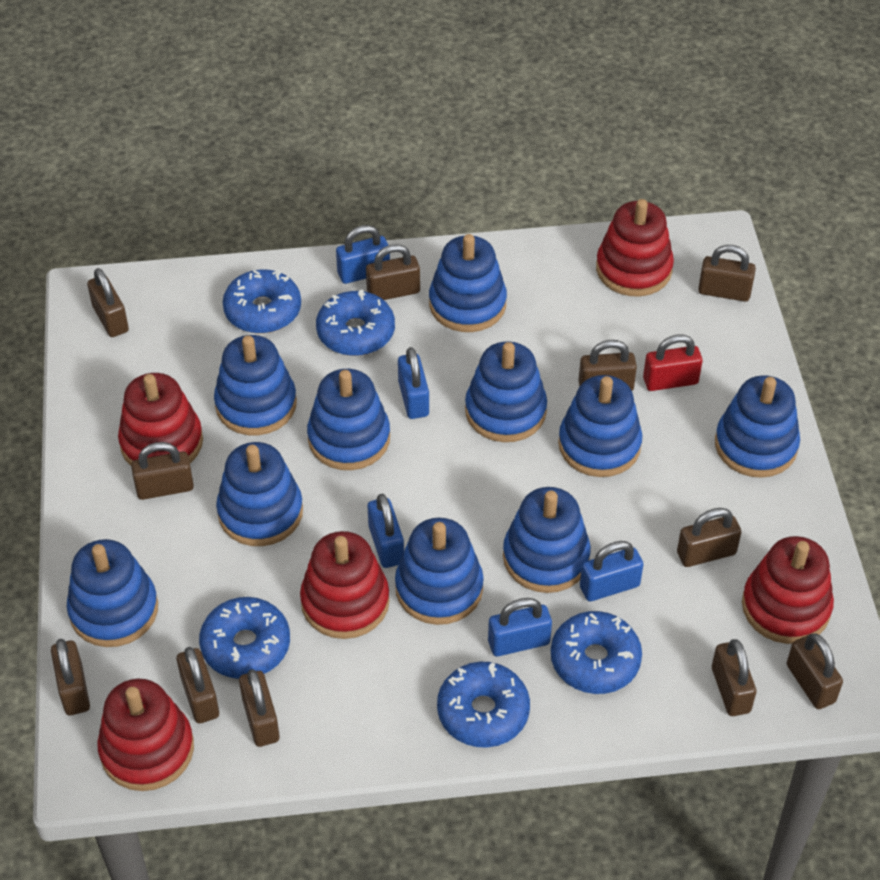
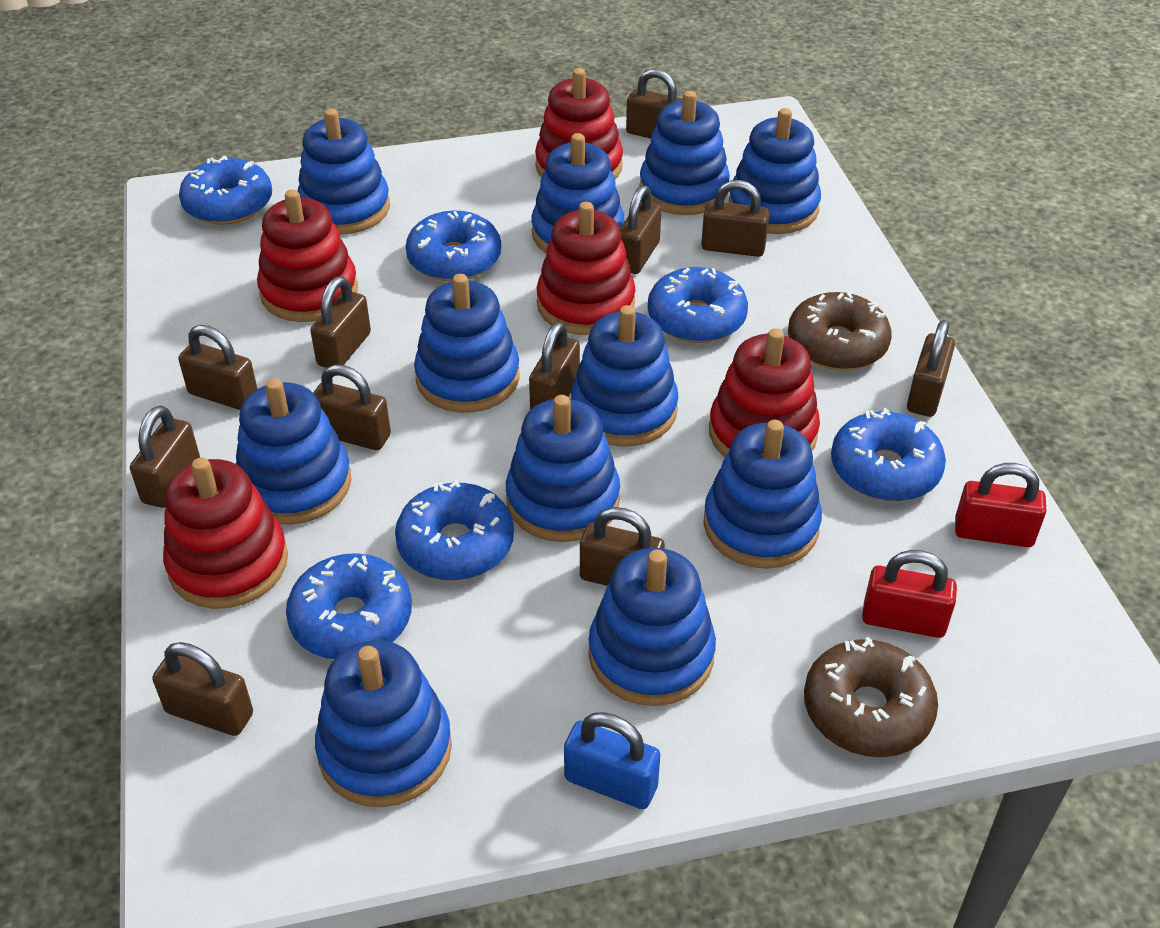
blue donut: 5 -> 6
blue padlock: 5 -> 1
blue stacking toy: 10 -> 11
brown donut: 0 -> 2
red padlock: 1 -> 2

